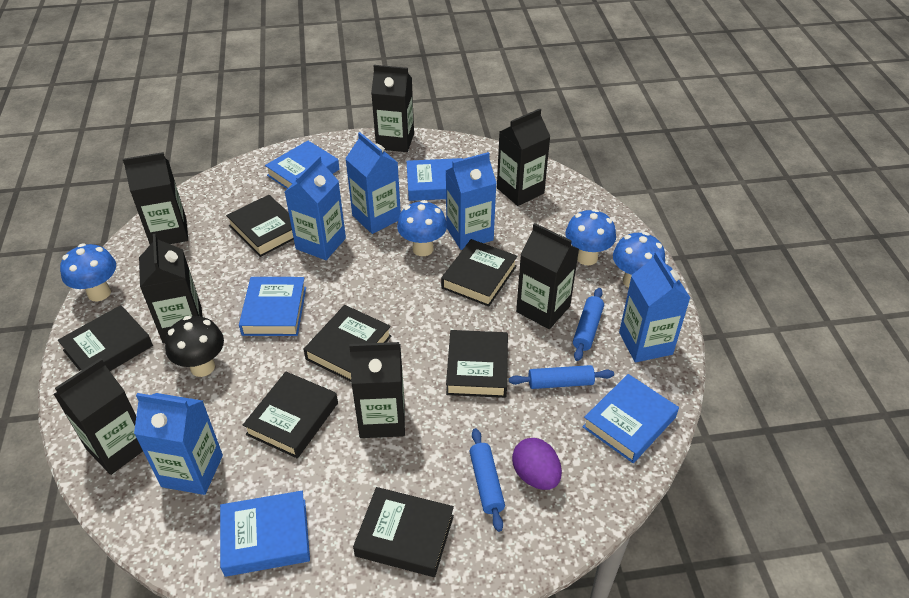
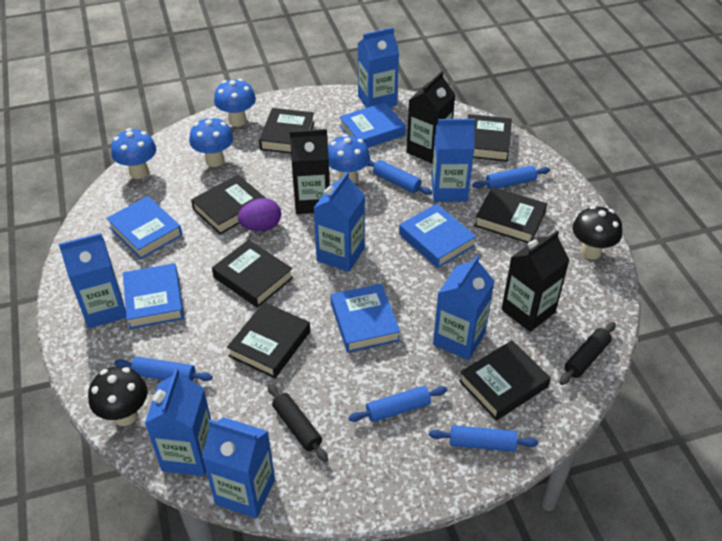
black carton: 7 -> 3
black mushroom: 1 -> 2
black rolling pin: 0 -> 2
blue carton: 5 -> 7
blue rolling pin: 3 -> 5

